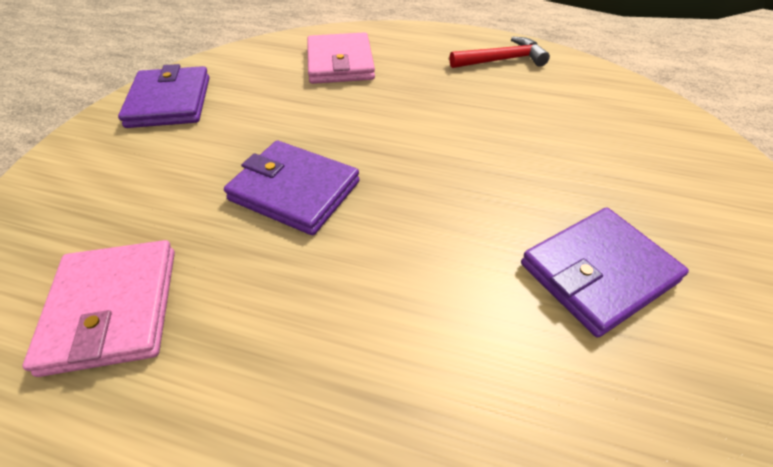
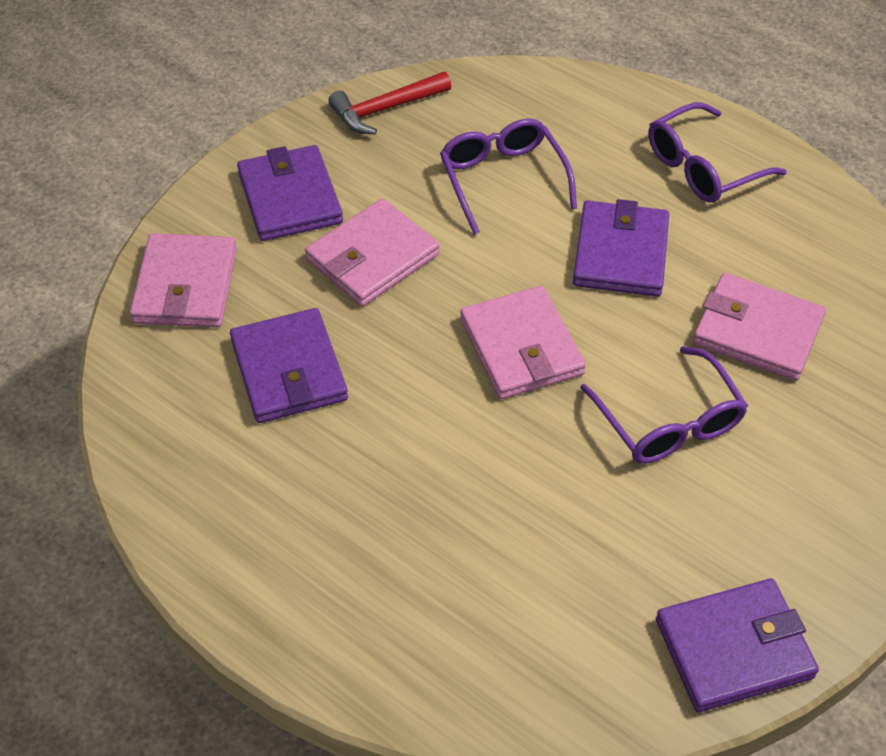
pink wallet: 2 -> 4
purple glasses: 0 -> 3
purple wallet: 3 -> 4

